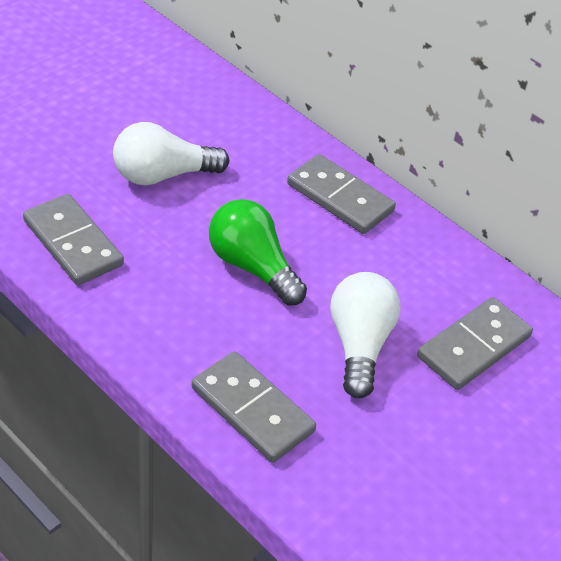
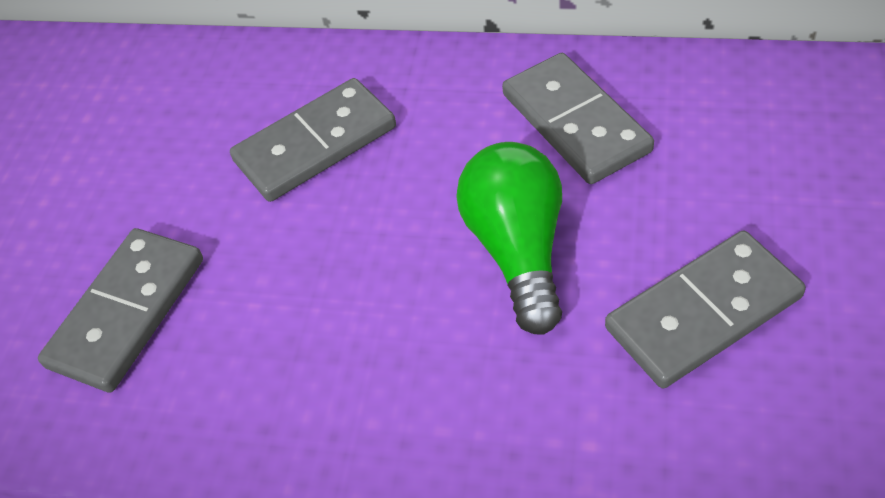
white light bulb: 2 -> 0

